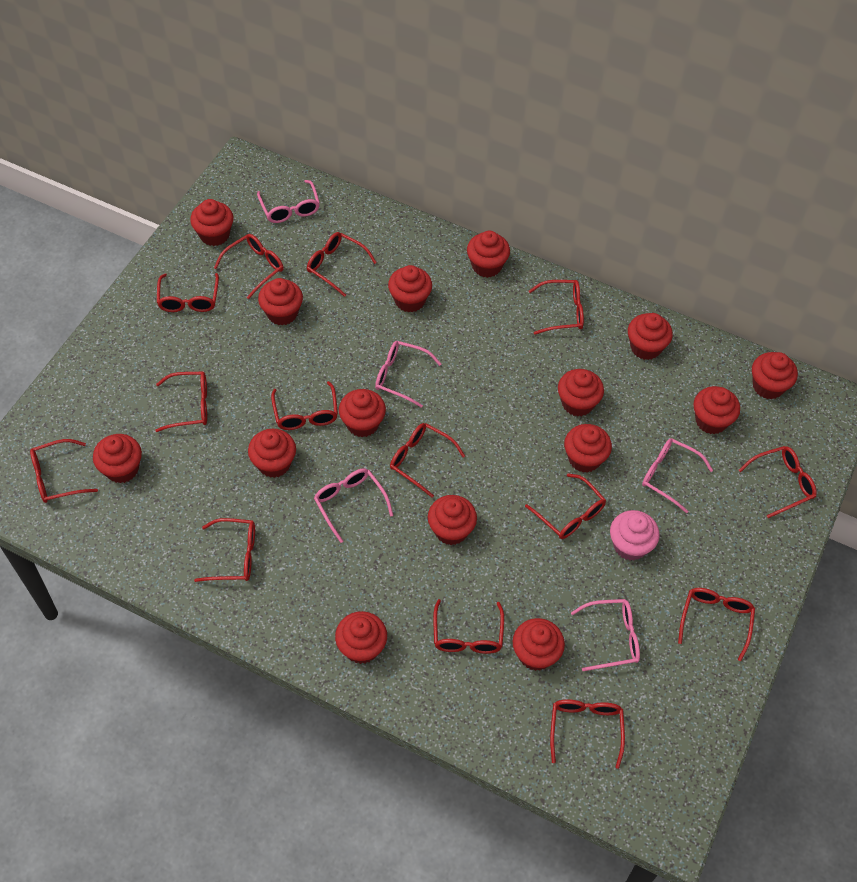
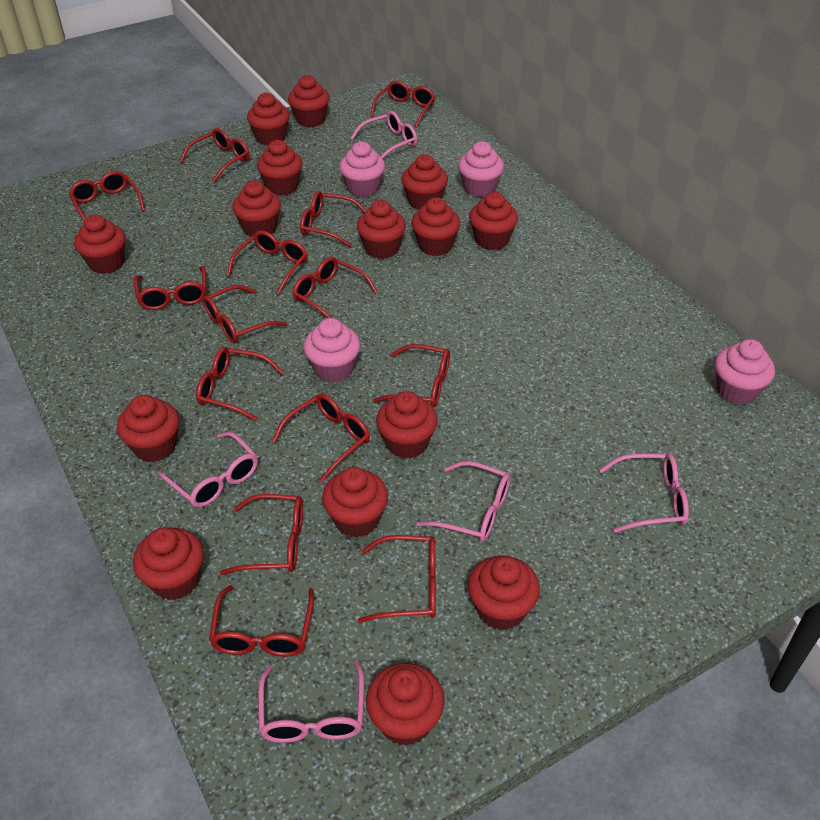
pink cupcake: 1 -> 4

